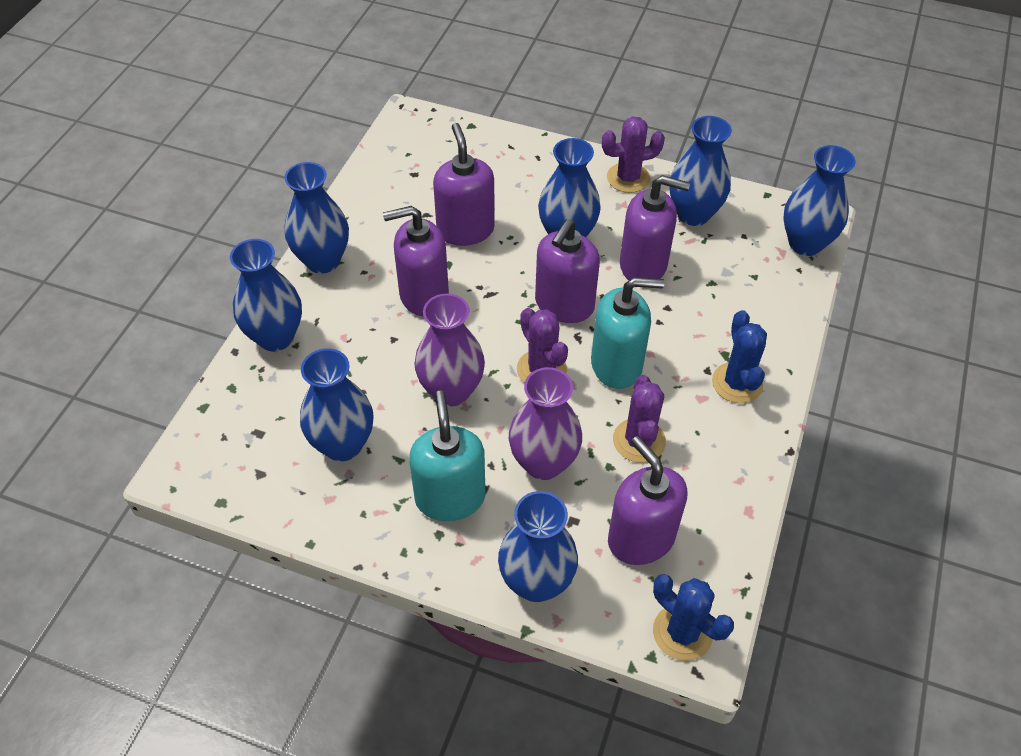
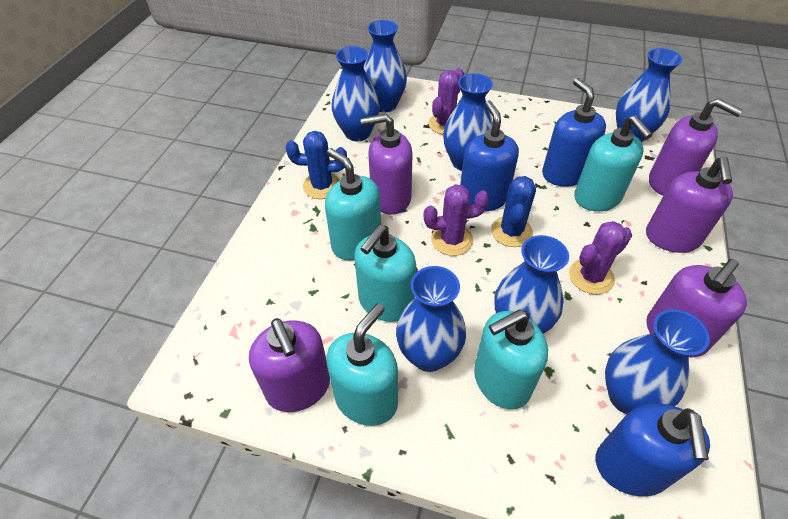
blue soap dispenser: 0 -> 3
purple vase: 2 -> 0
turquoise soap dispenser: 2 -> 5

